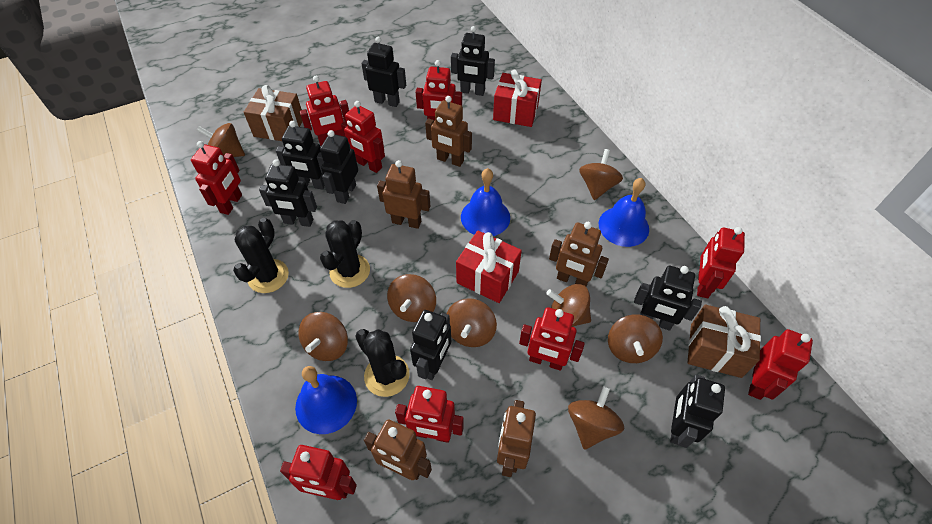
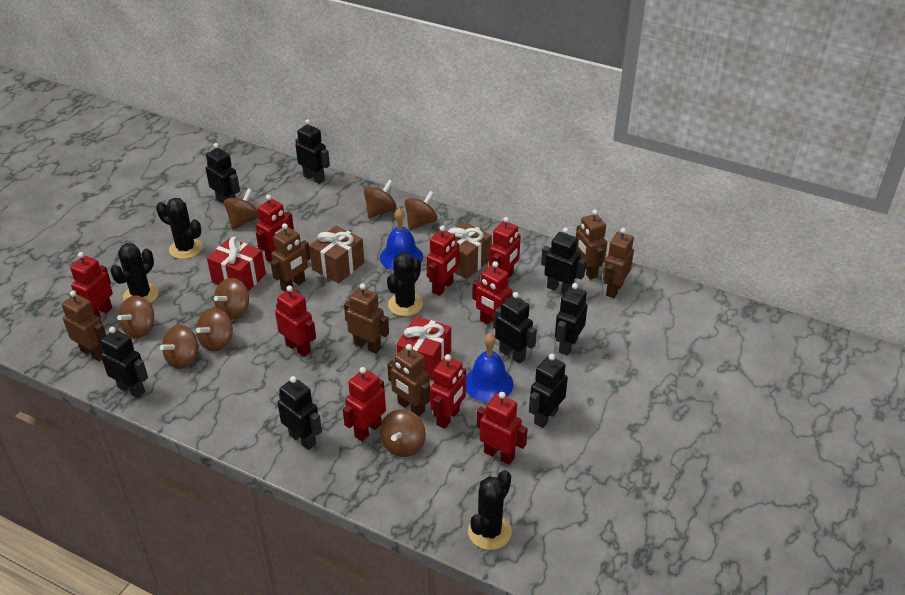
black cactus: 3 -> 4
blue bell: 3 -> 2
brown robot: 5 -> 6

